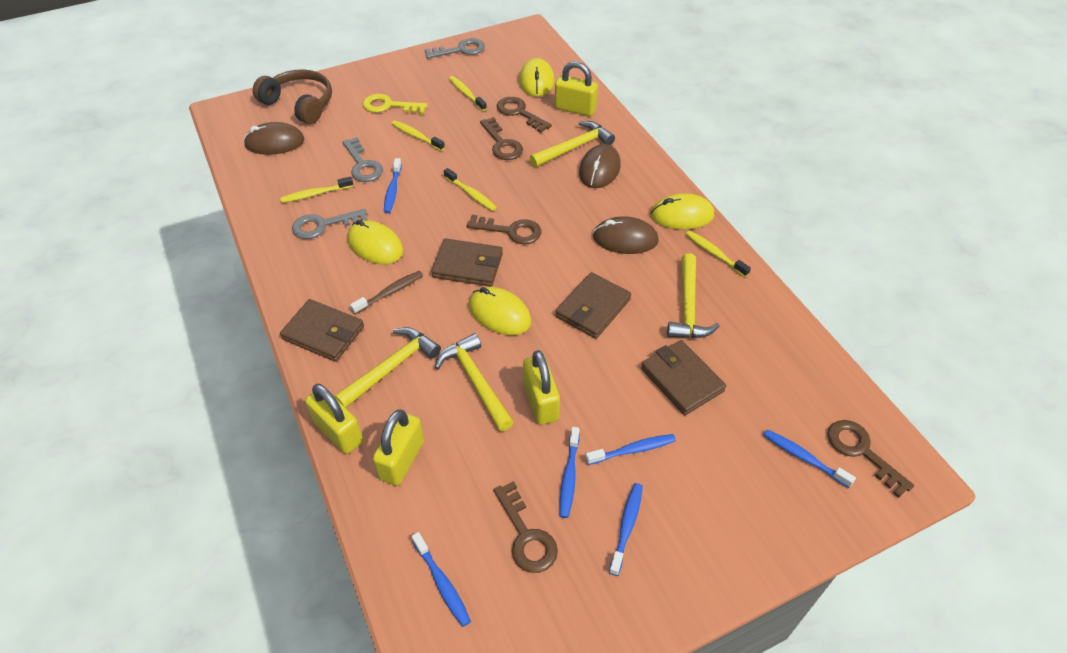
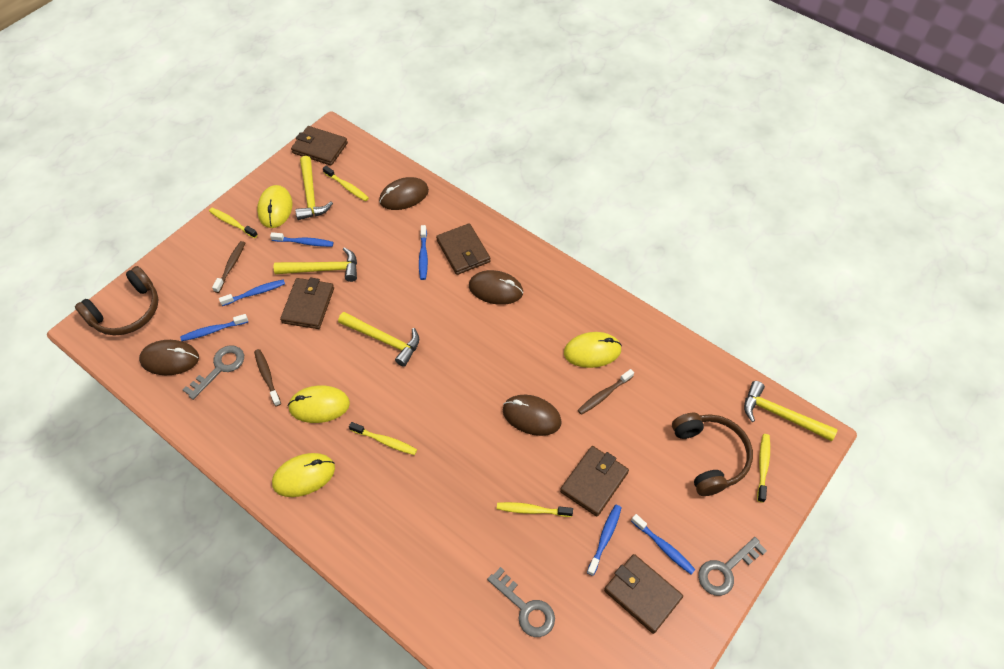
brown headphones: 1 -> 2
brown key: 5 -> 0
brown mouse: 3 -> 4
brown toothbrush: 1 -> 3
brown wallet: 4 -> 5
yellow key: 1 -> 0
yellow padlock: 4 -> 0

